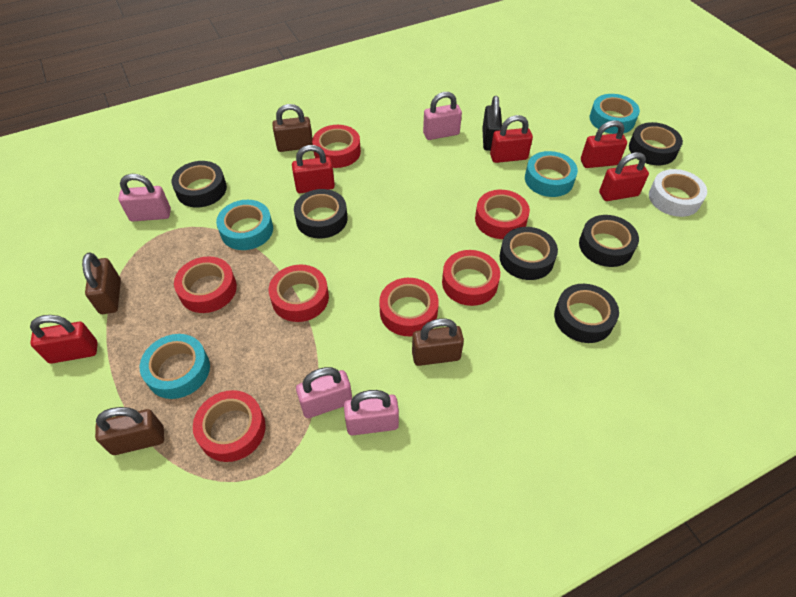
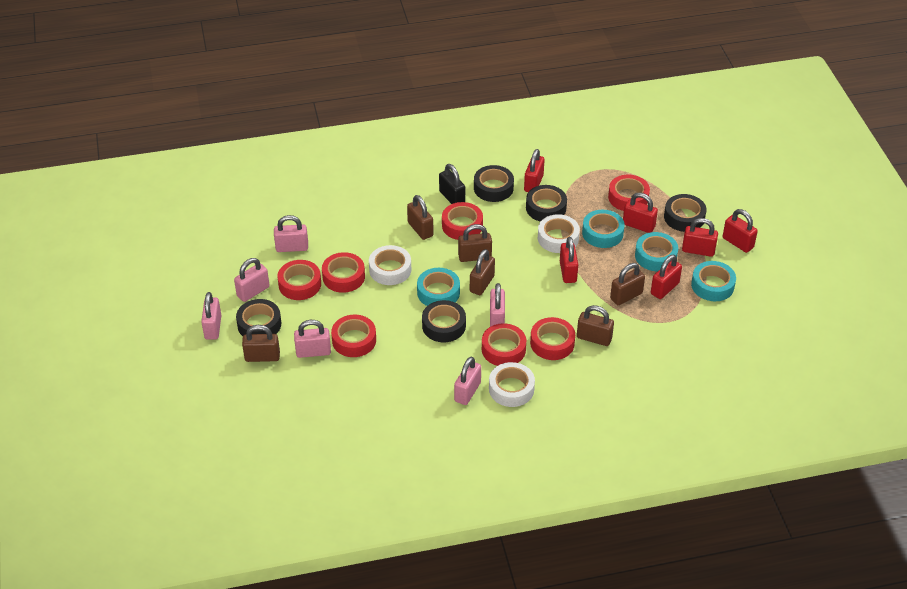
black tape: 6 -> 5
brown padlock: 4 -> 6
pink padlock: 4 -> 6
red padlock: 5 -> 6
white tape: 1 -> 3

